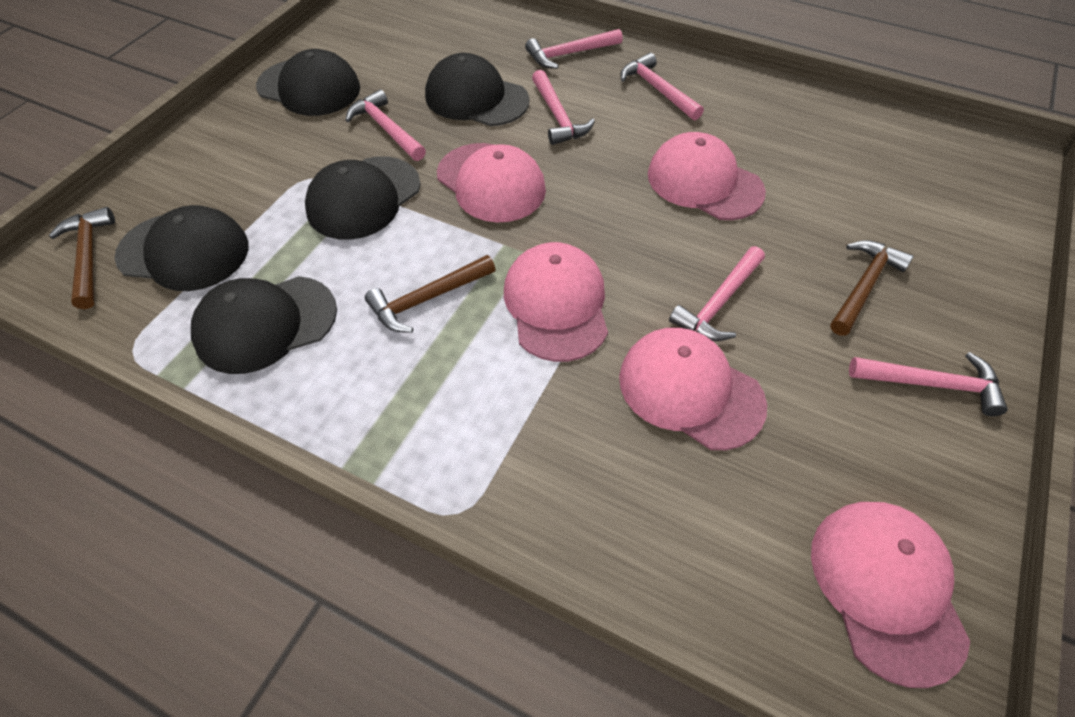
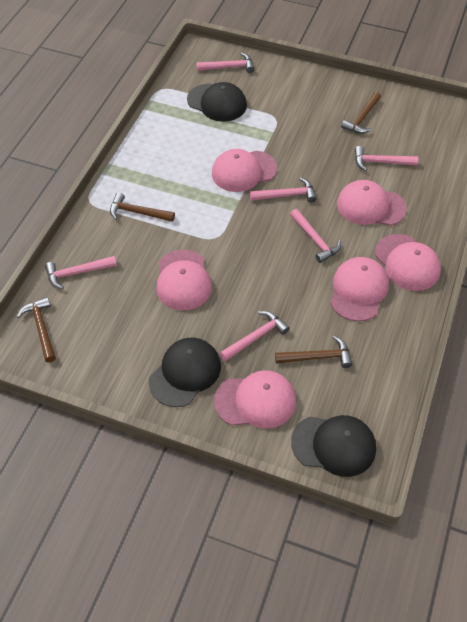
black cap: 5 -> 3
brown hammer: 3 -> 4
pink cap: 5 -> 6

